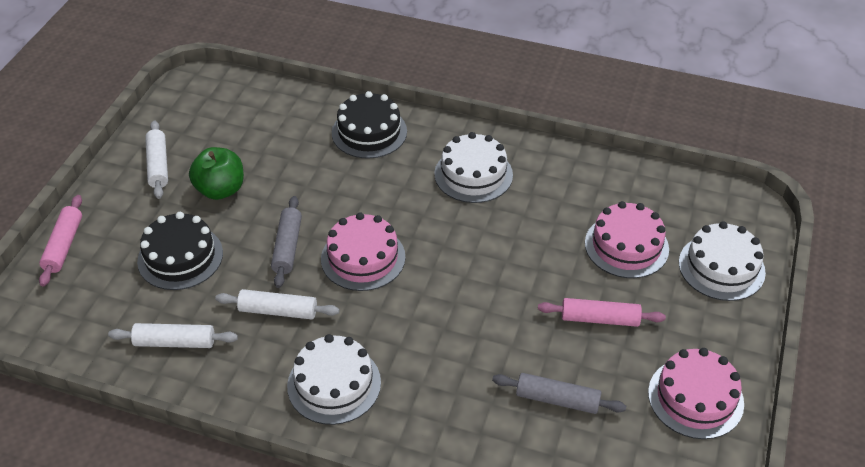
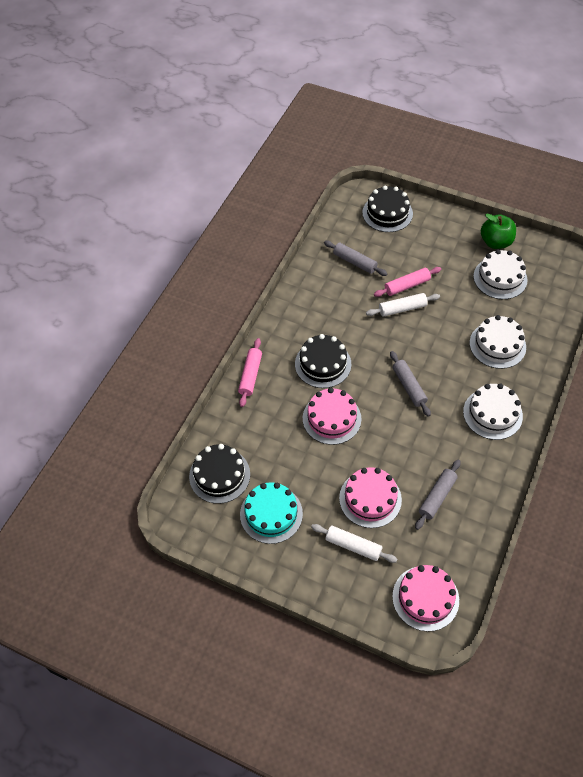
black cake: 2 -> 3
grey rolling pin: 2 -> 3
turquoise cake: 0 -> 1
white rolling pin: 3 -> 2

